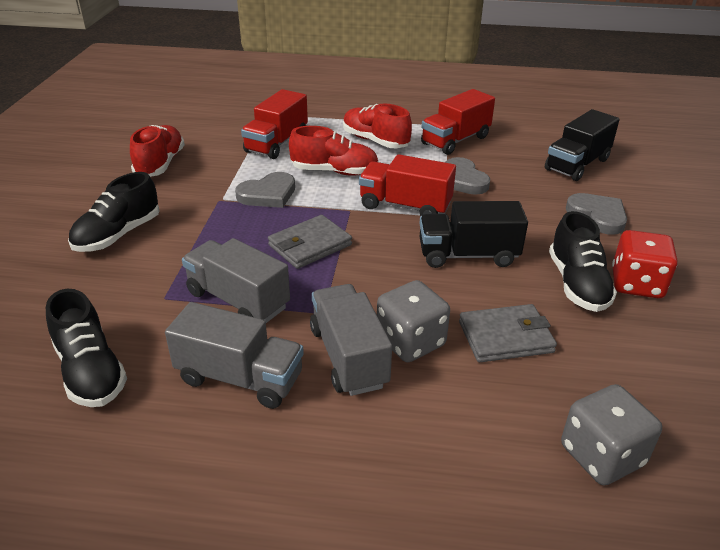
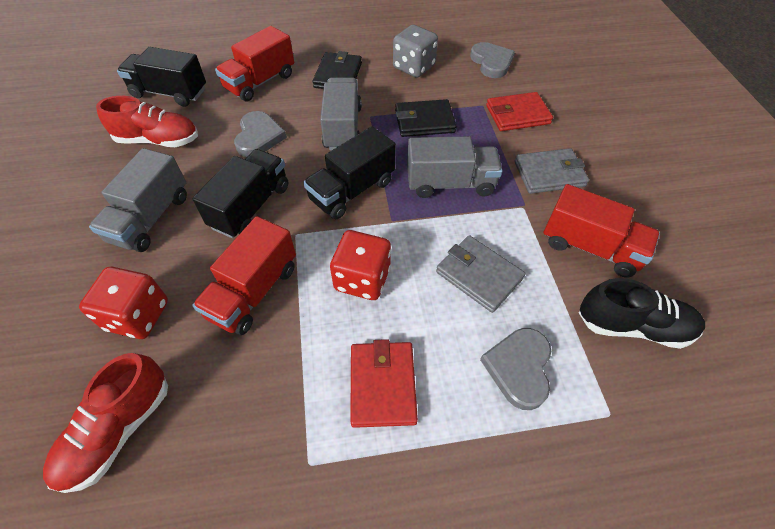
black shoe: 3 -> 1
black truck: 2 -> 3
black wallet: 0 -> 2
grey dice: 2 -> 1
red dice: 1 -> 2
red shoe: 3 -> 2
red wallet: 0 -> 2

